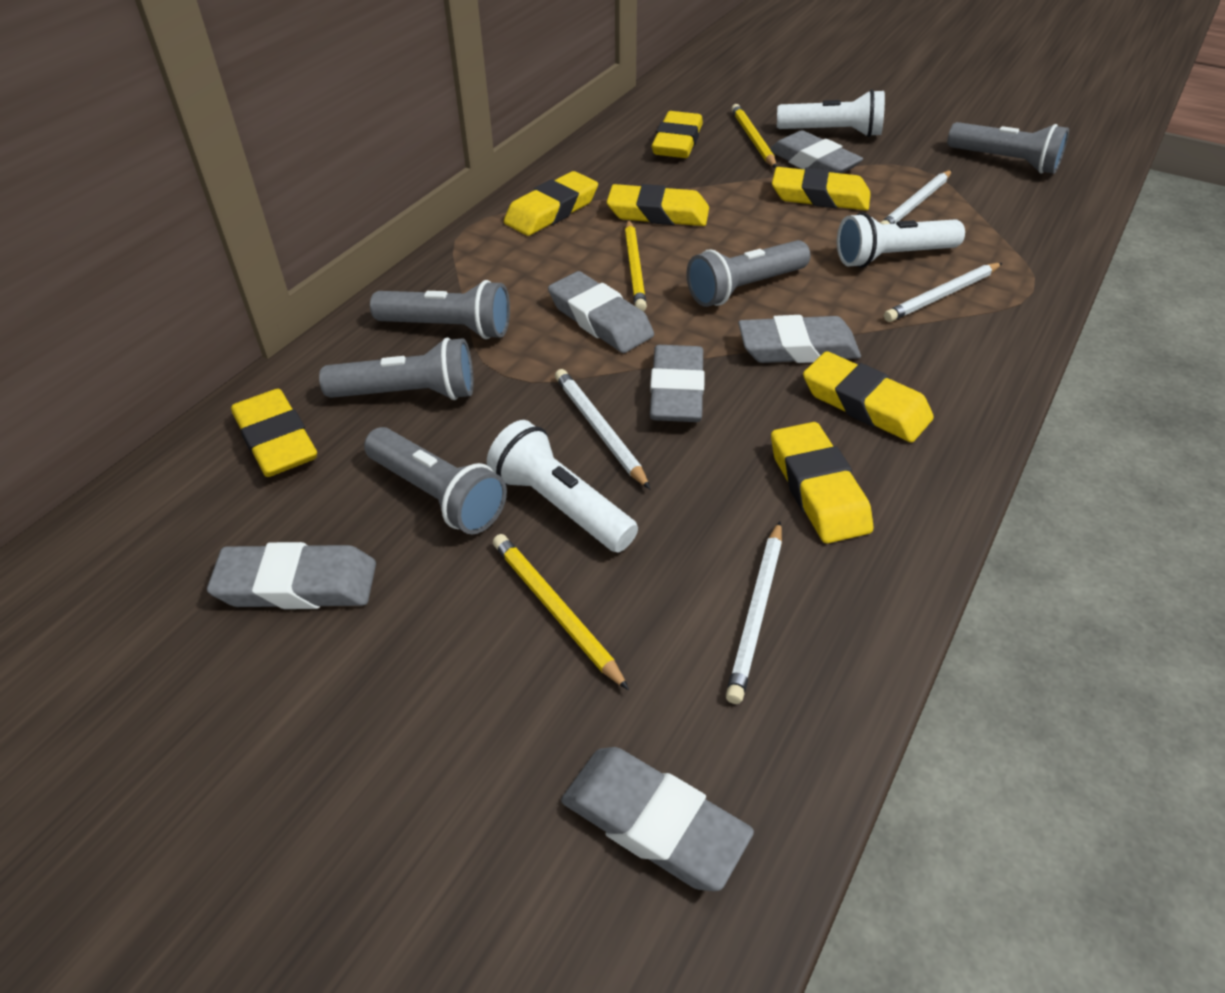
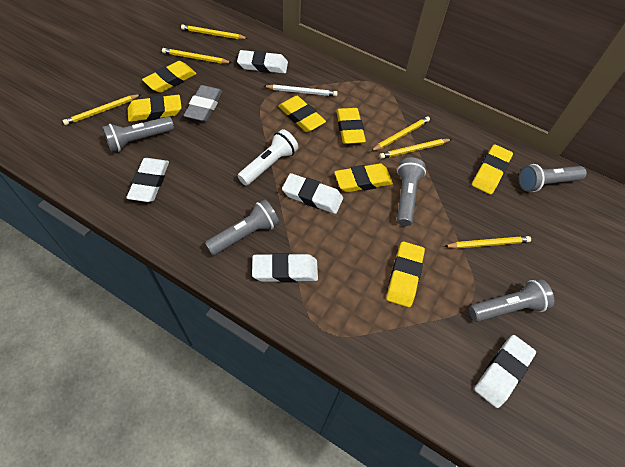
grey eraser: 6 -> 1
white eraser: 0 -> 5
white flashlight: 3 -> 1
white pencil: 4 -> 1
yellow pencil: 3 -> 6

